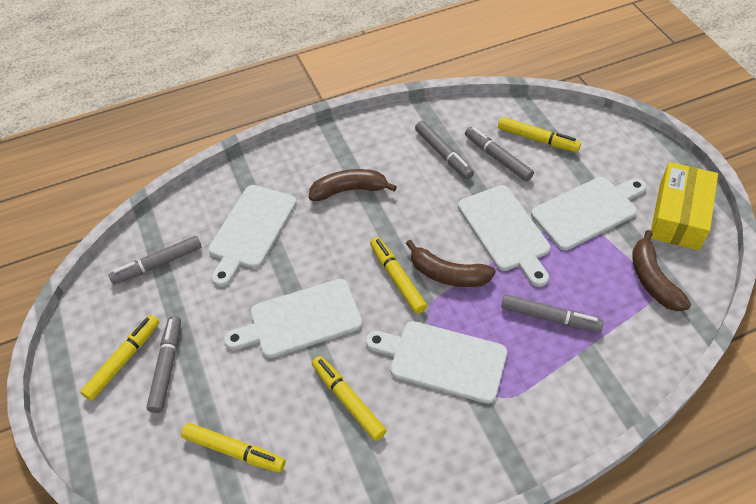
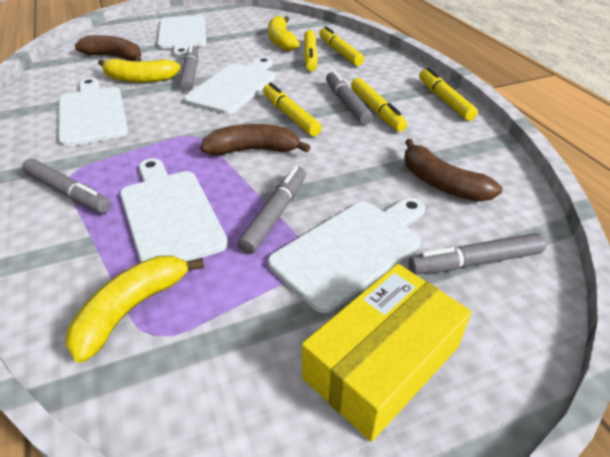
yellow banana: 0 -> 3

